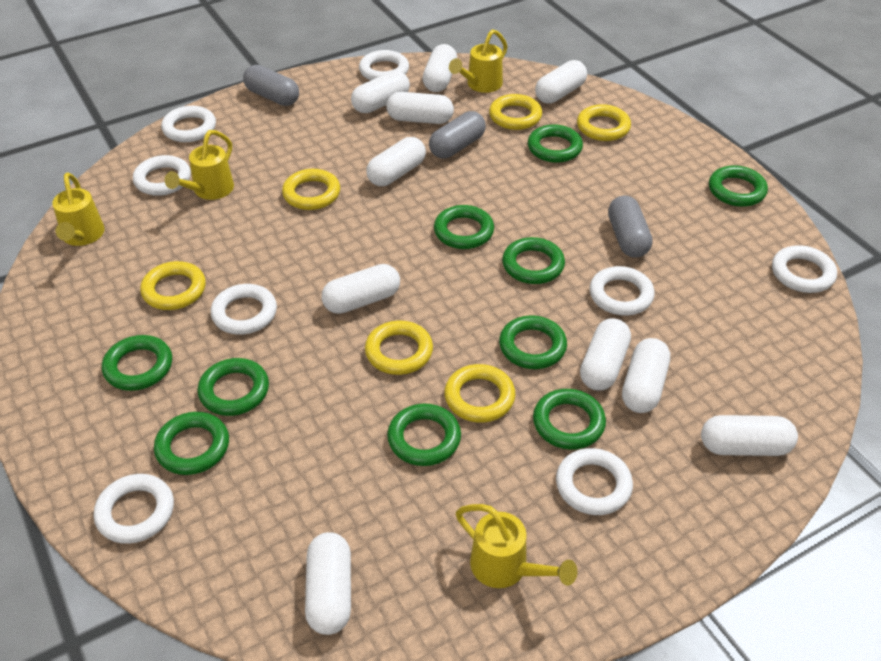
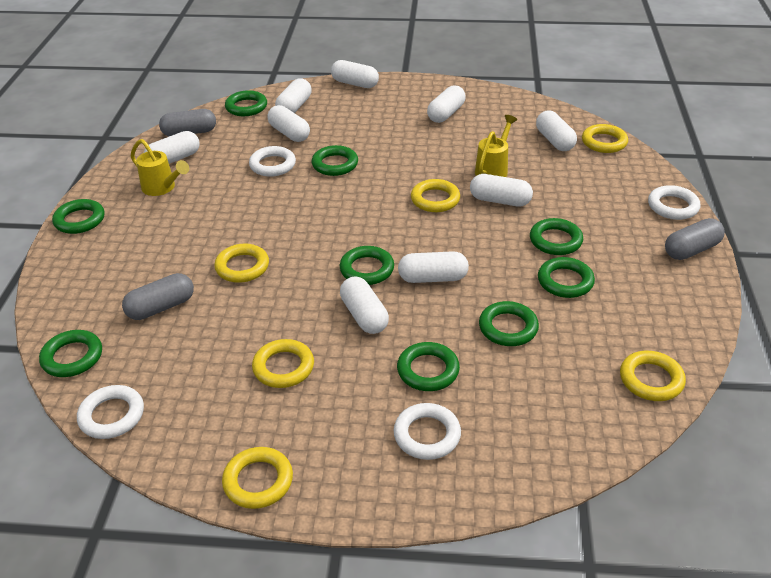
green ring: 10 -> 9
white capsule: 10 -> 9
white ring: 8 -> 4
yellow watering can: 4 -> 2

